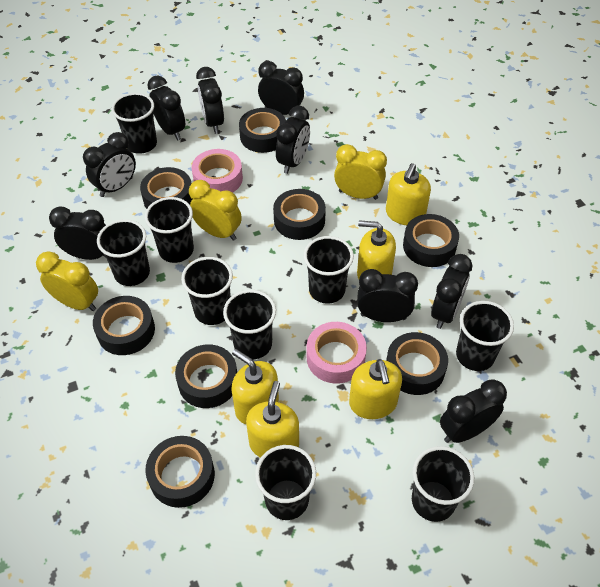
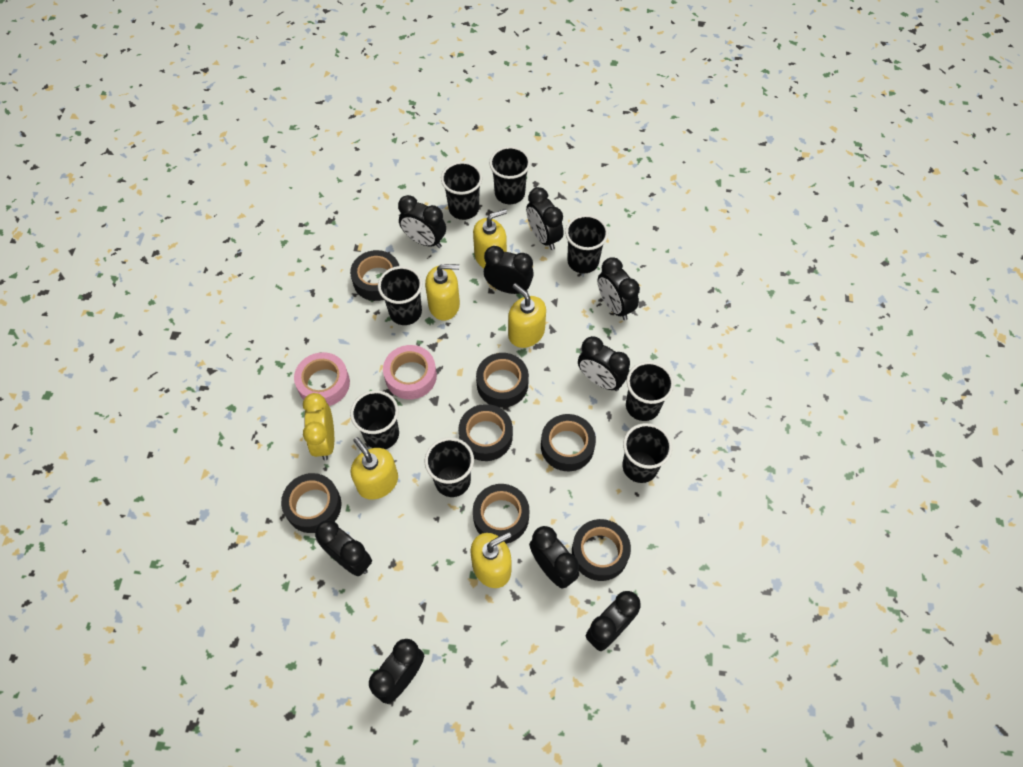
black cup: 9 -> 8
black tape: 8 -> 7
yellow clock: 3 -> 1

